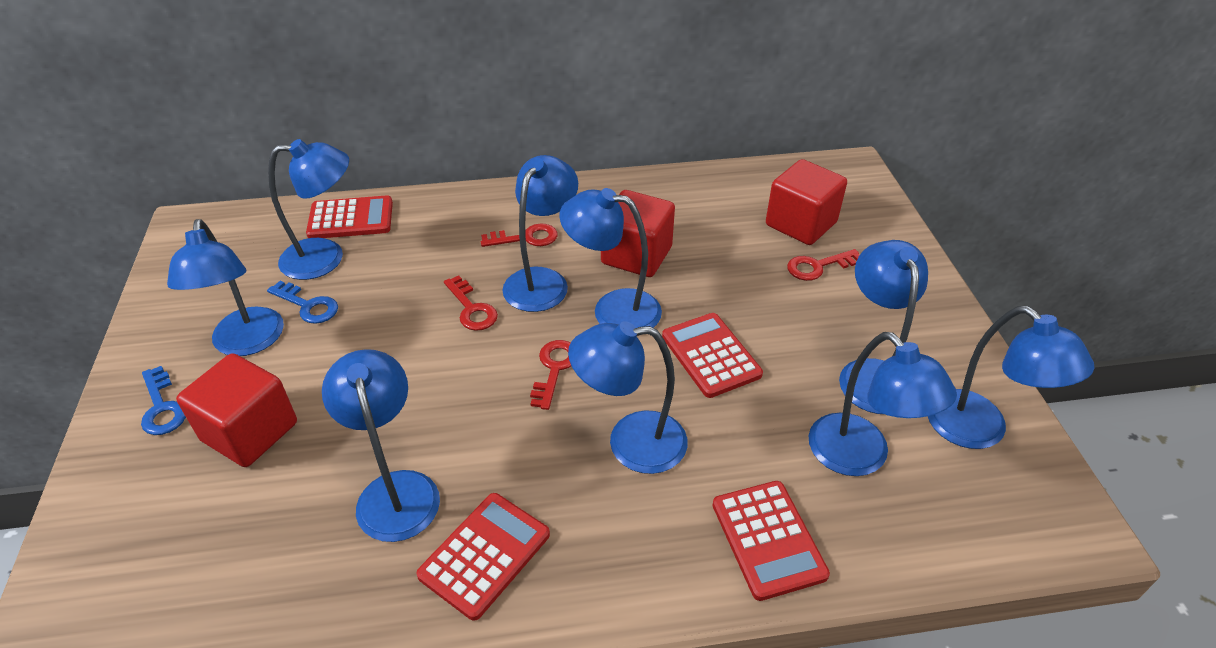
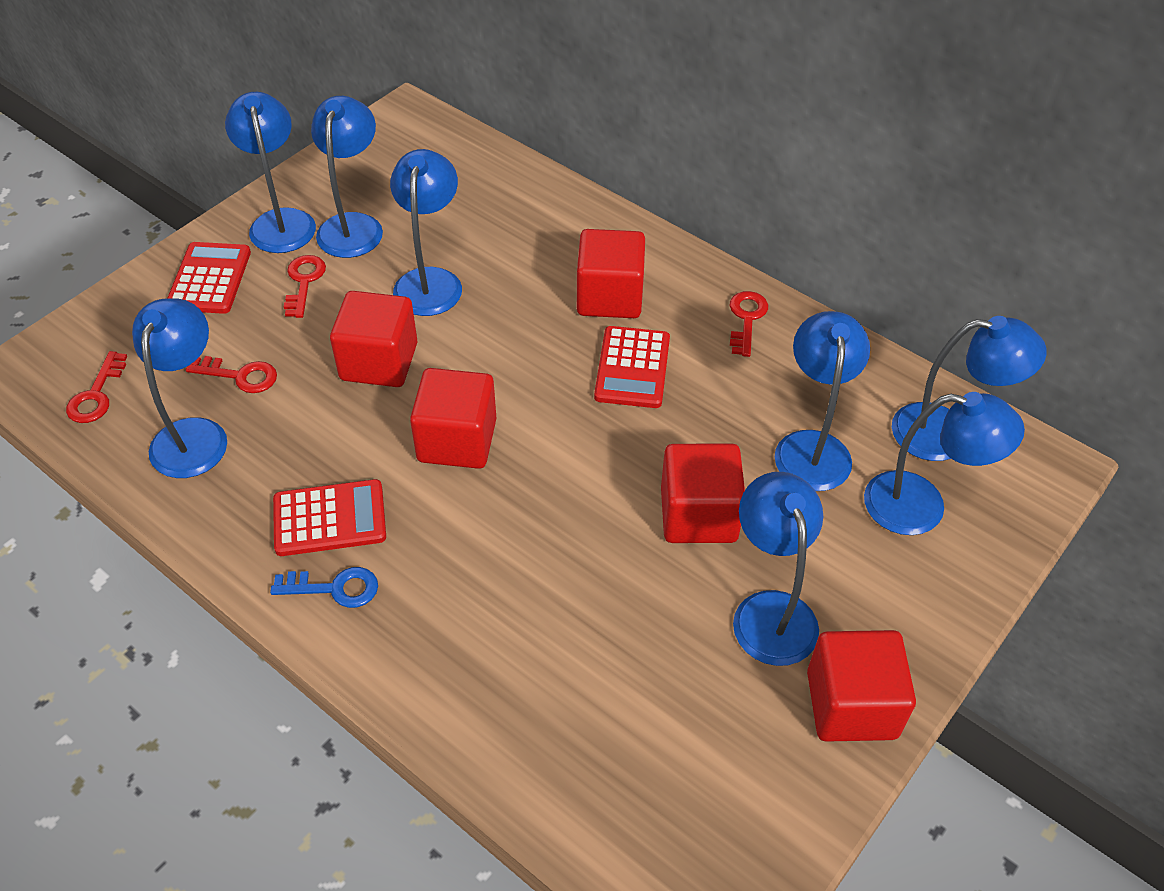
blue key: 2 -> 1
blue lamp: 9 -> 8
red calculator: 4 -> 3
red cube: 3 -> 5

